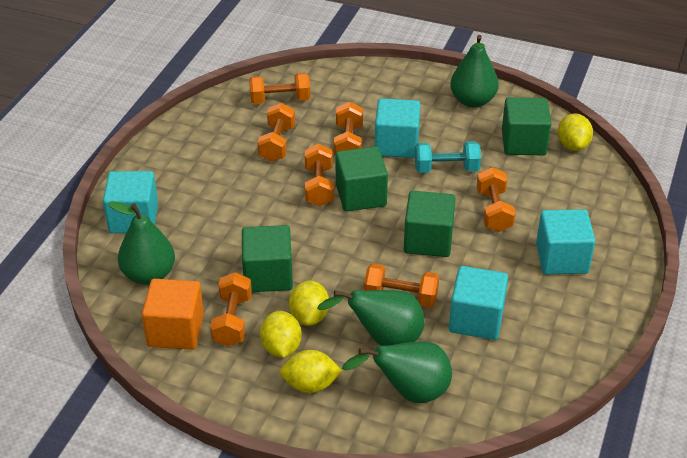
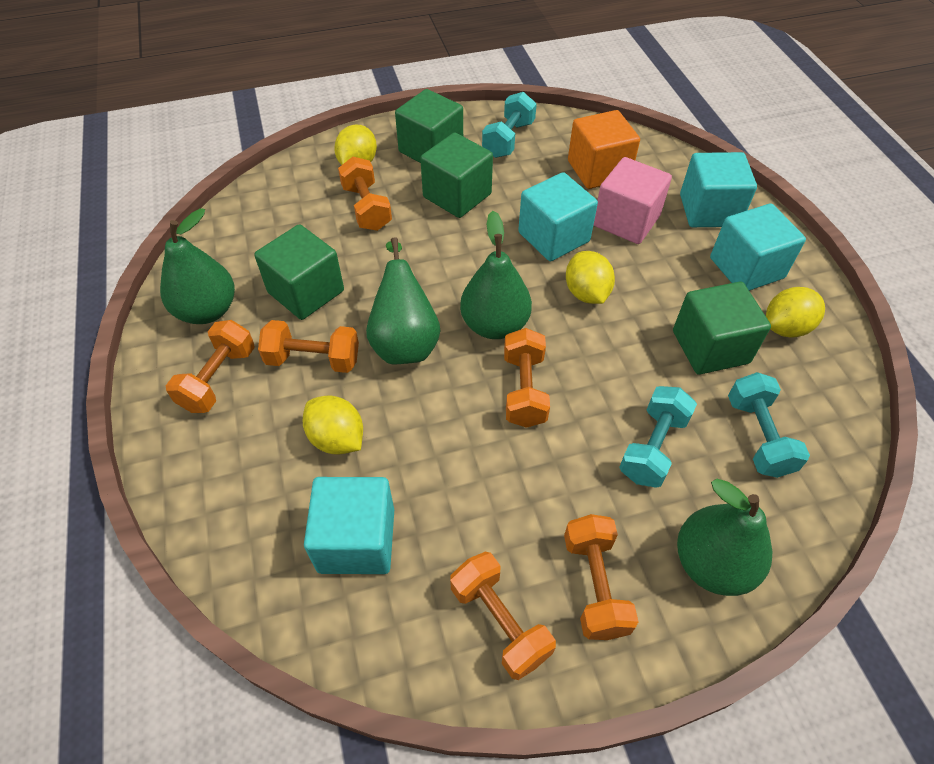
orange dumbbell: 7 -> 6
pink cube: 0 -> 1
turquoise dumbbell: 1 -> 3

